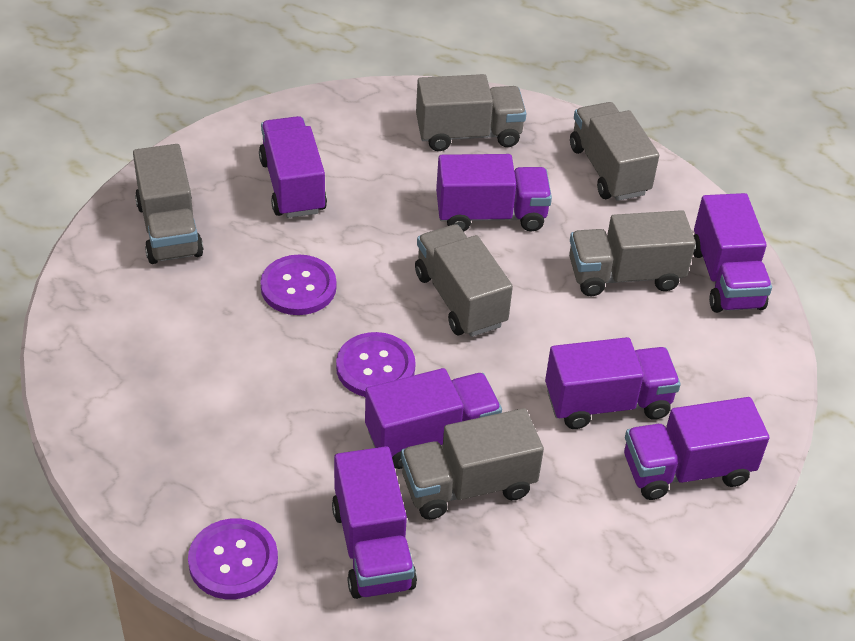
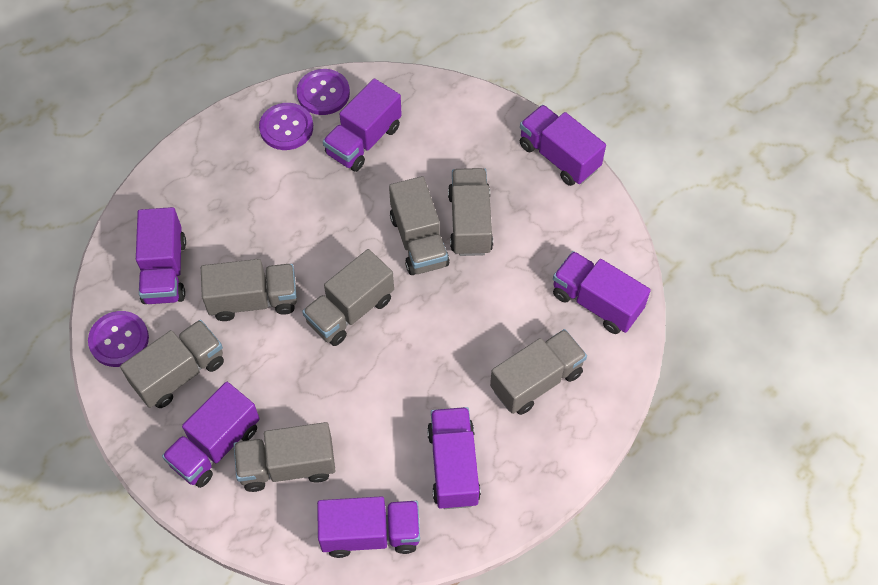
grey truck: 6 -> 7

